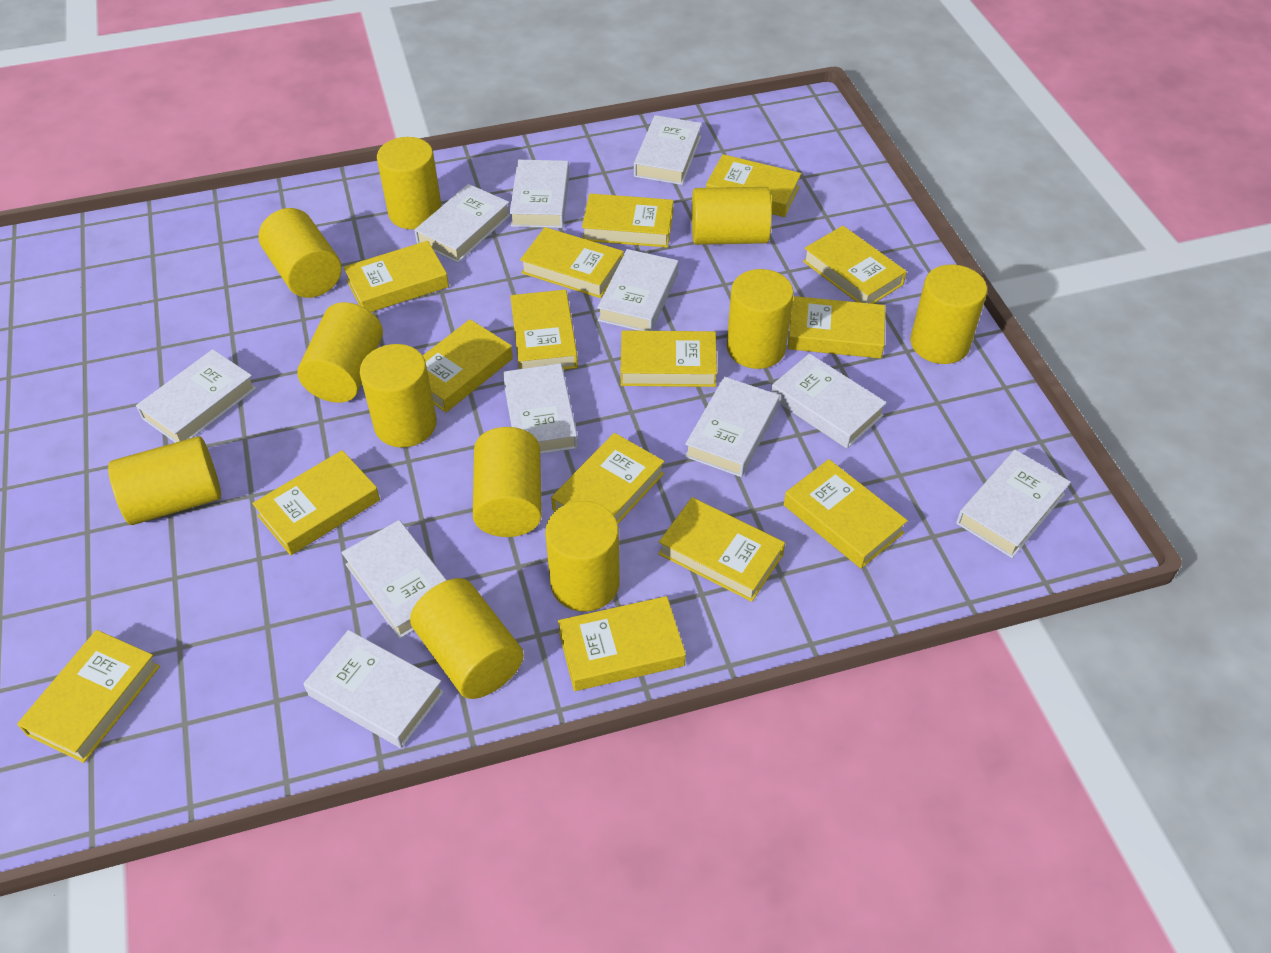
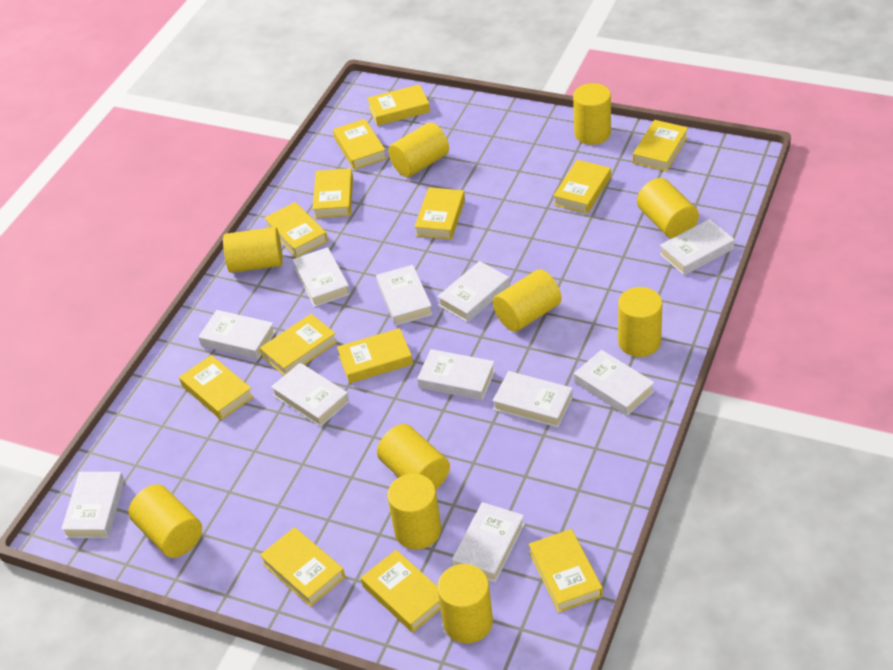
yellow book: 15 -> 13
yellow cylinder: 11 -> 10

